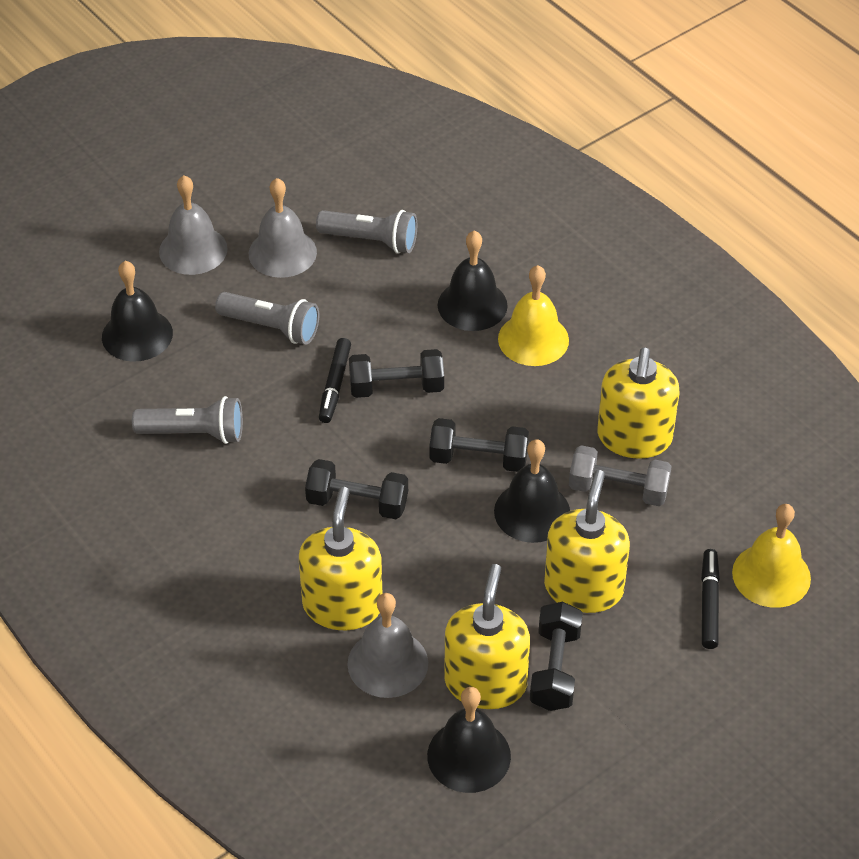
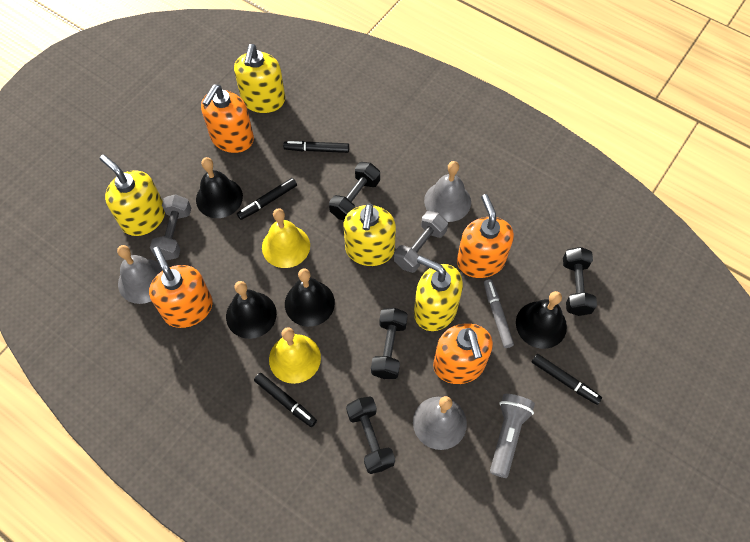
black marker: 2 -> 4
grey dumbbell: 1 -> 2
grey flashlight: 3 -> 1
grey marker: 0 -> 1
orange soap dispenser: 0 -> 4

